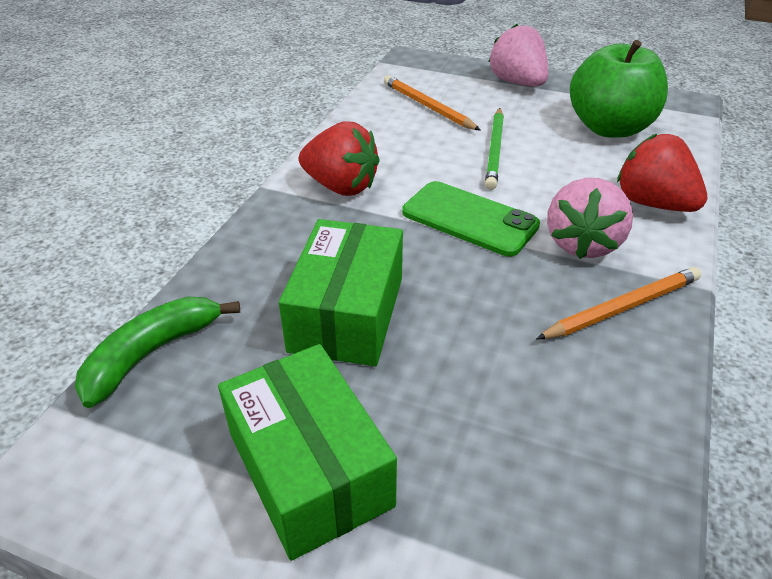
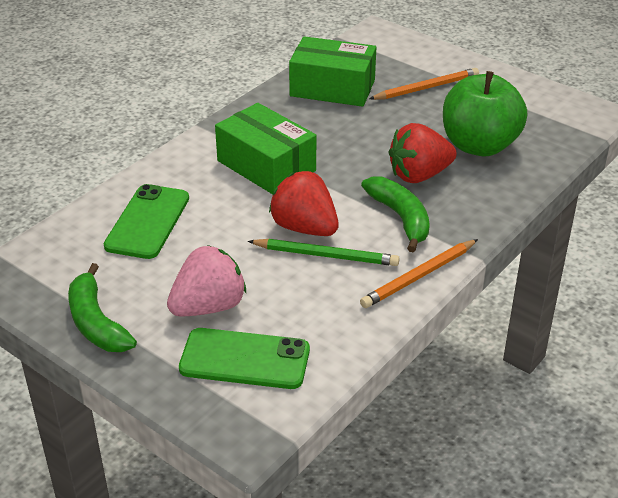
green banana: 1 -> 2
green phone: 1 -> 2
pink strawberry: 2 -> 1

